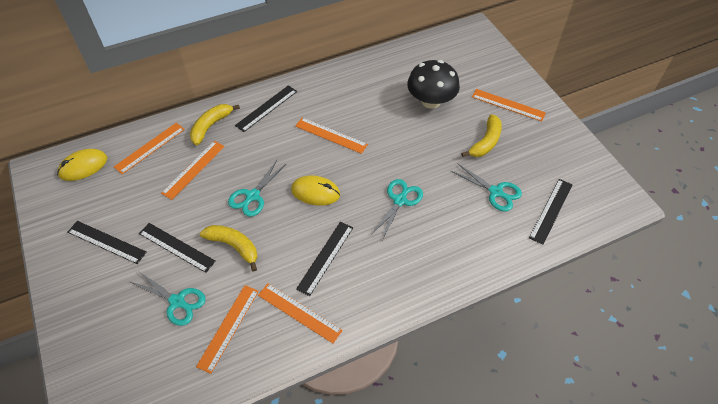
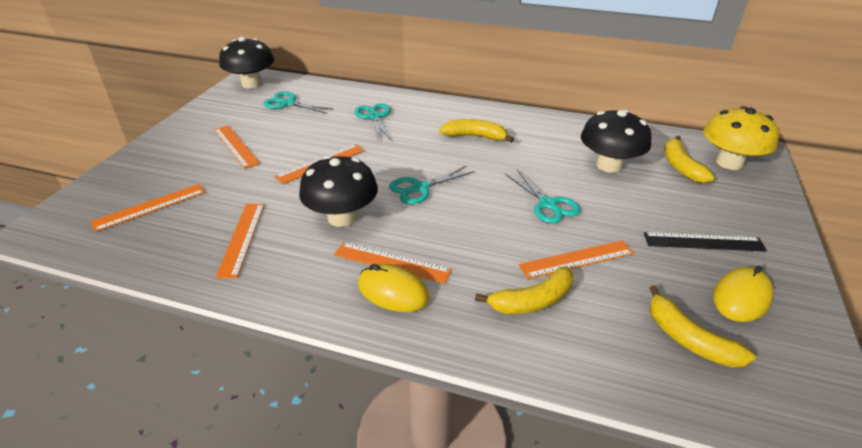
black mushroom: 1 -> 3
black ruler: 5 -> 1
yellow banana: 3 -> 4
yellow mushroom: 0 -> 1

